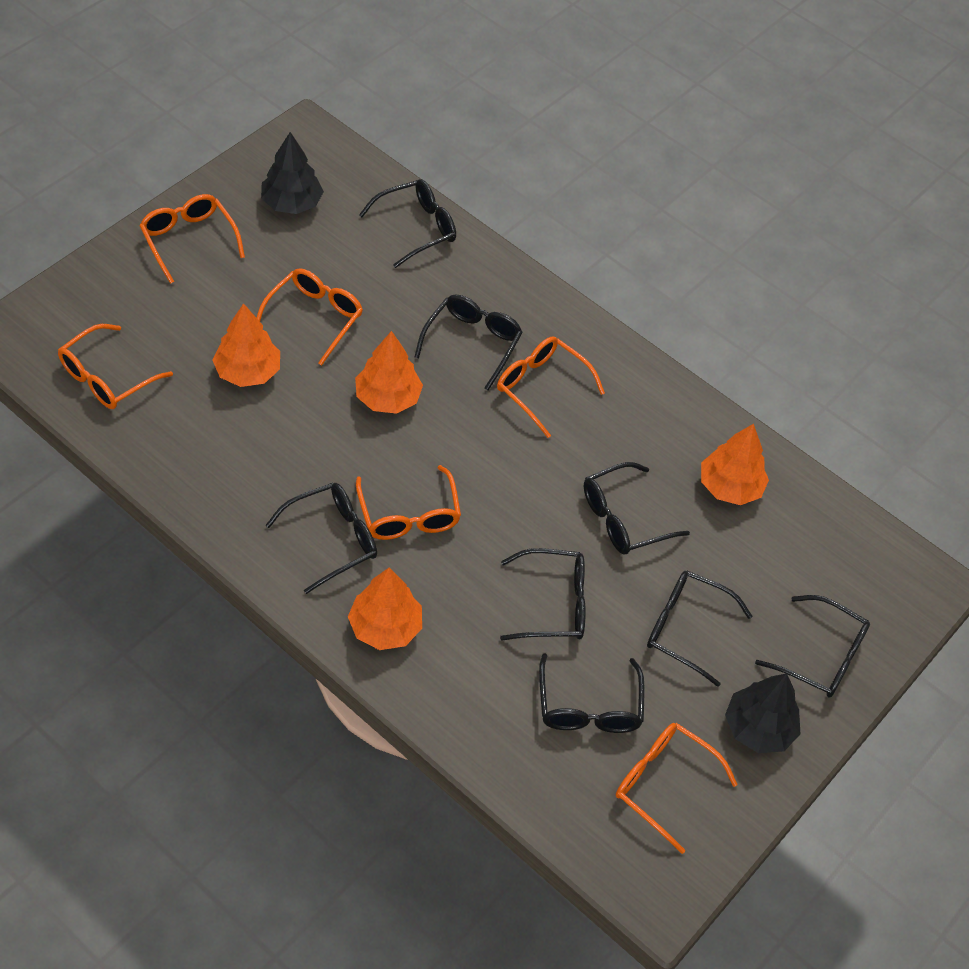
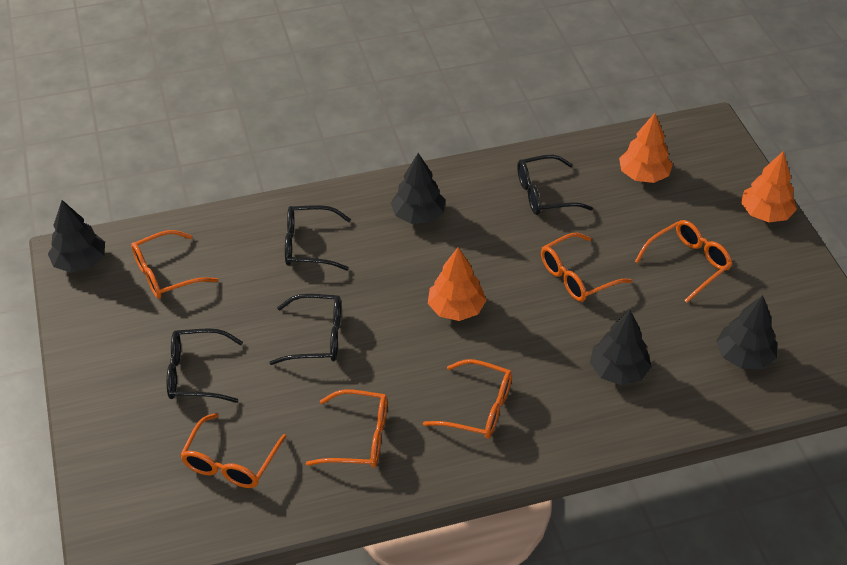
black glasses: 8 -> 4
black tree: 2 -> 4
orange tree: 4 -> 3

